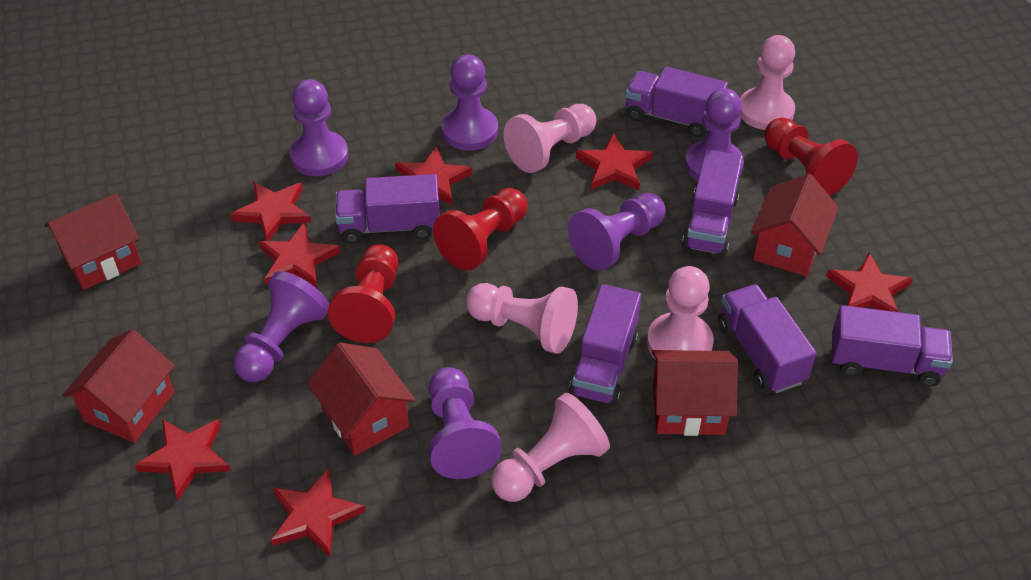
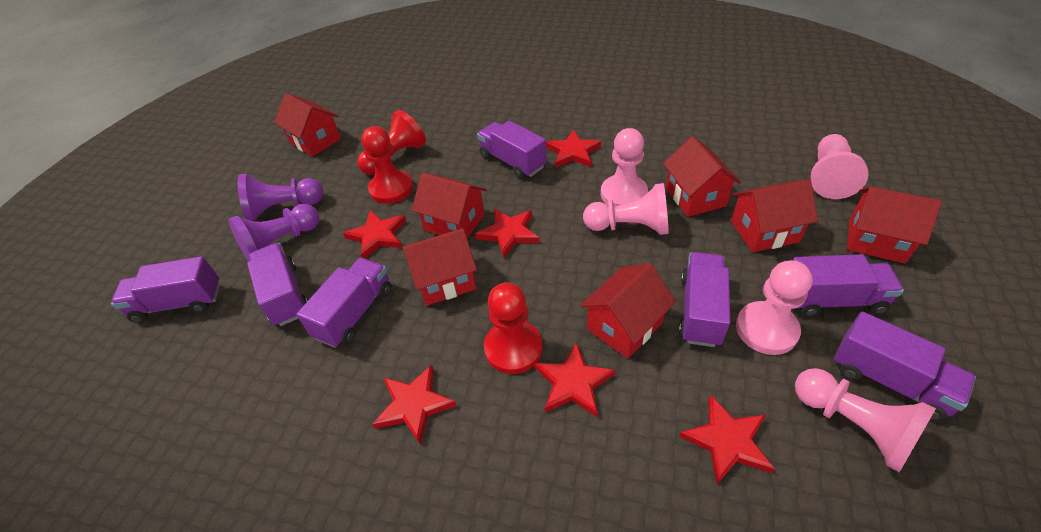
purple pawn: 6 -> 2
purple truck: 6 -> 7
red house: 5 -> 7
red star: 7 -> 6

